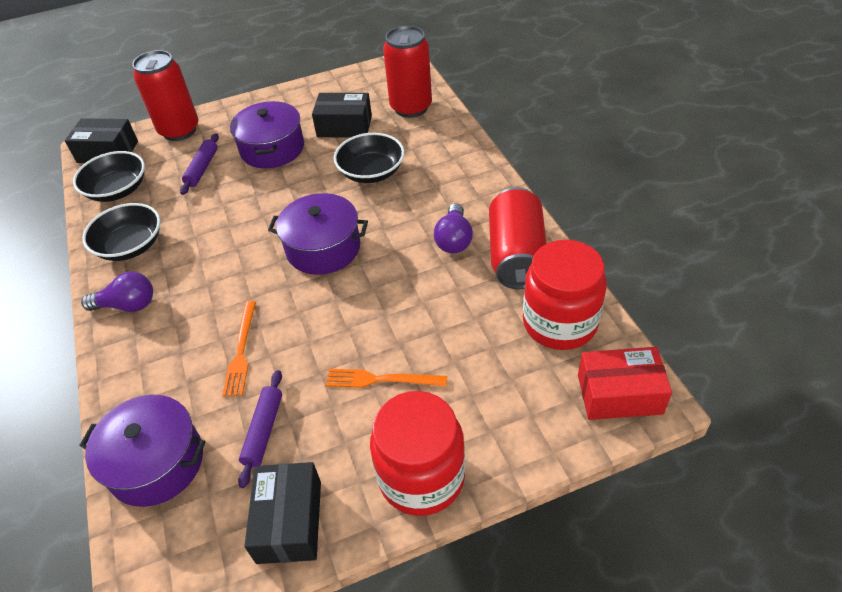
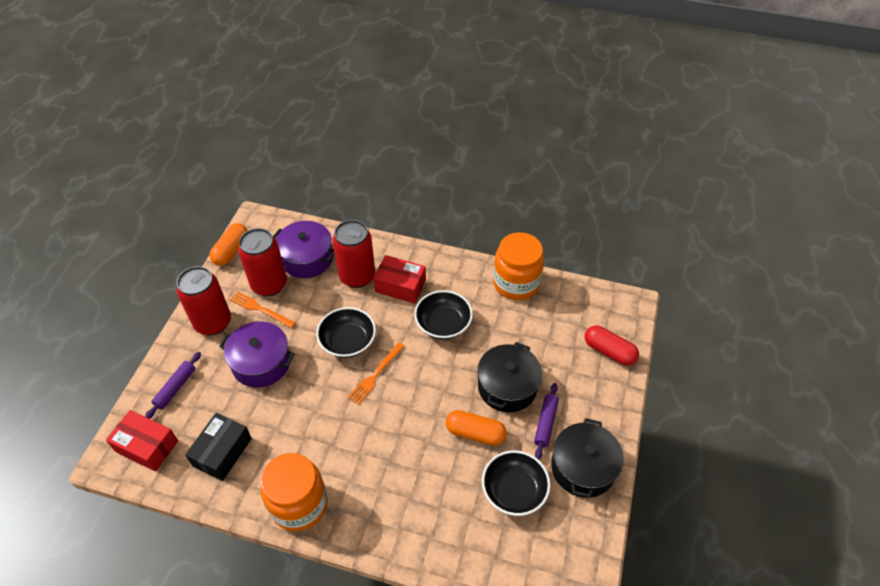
black box: 3 -> 1
black pot: 0 -> 2
orange capsule: 0 -> 2
orange jar: 0 -> 2
purple light bulb: 2 -> 0
purple pot: 3 -> 2
red box: 1 -> 2
red capsule: 0 -> 1
red jar: 2 -> 0

